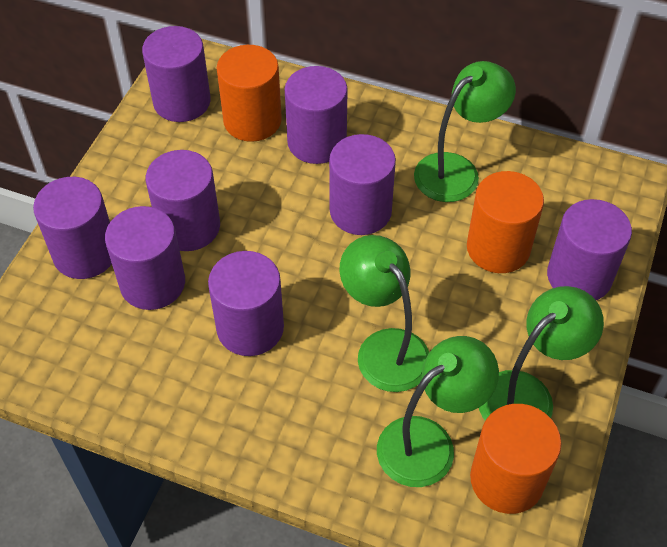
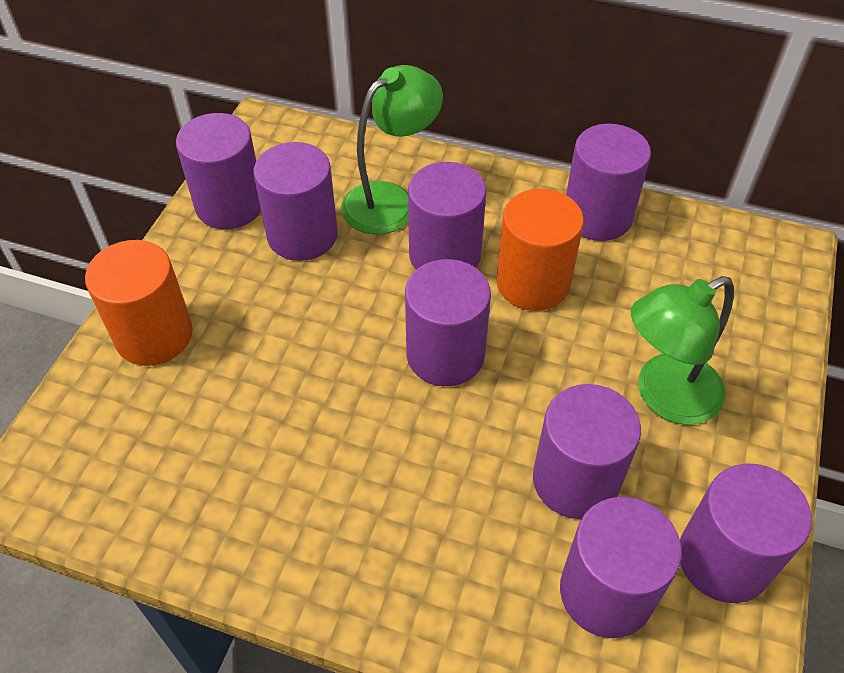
green lamp: 4 -> 2
orange cylinder: 3 -> 2

